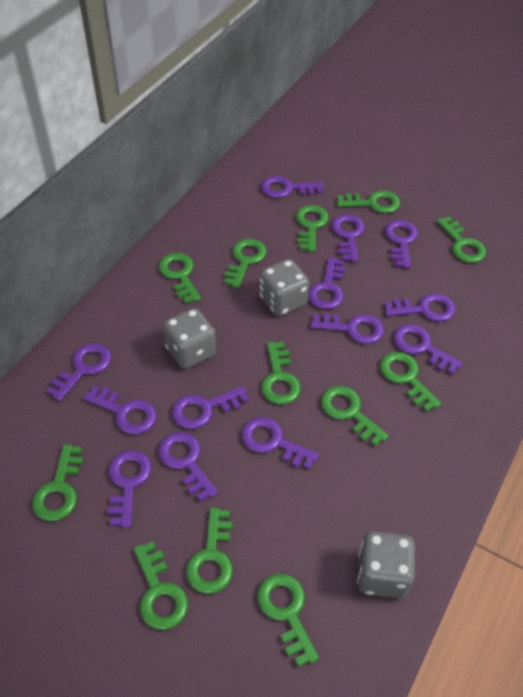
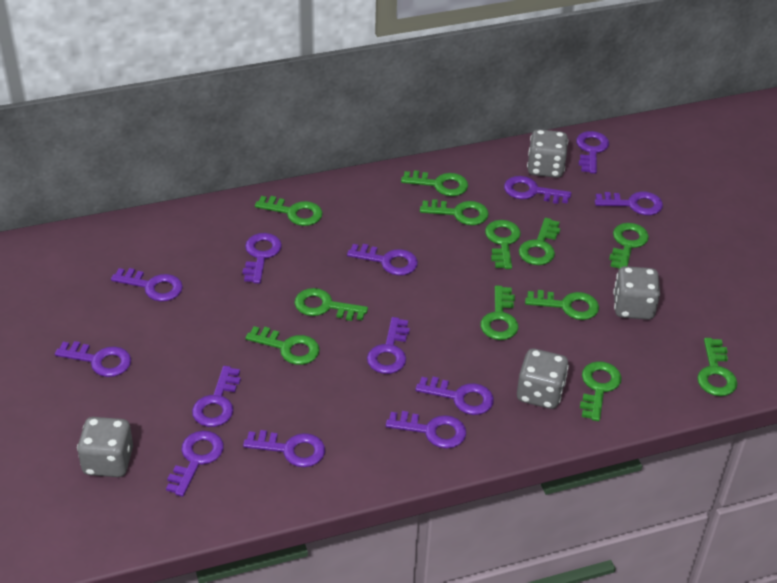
grey dice: 3 -> 4

